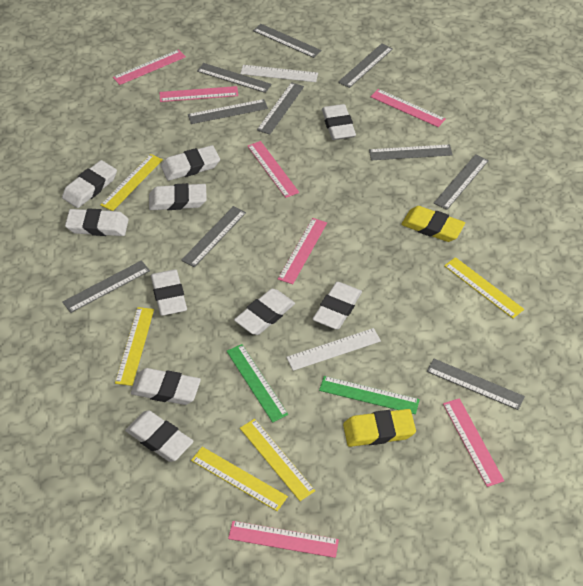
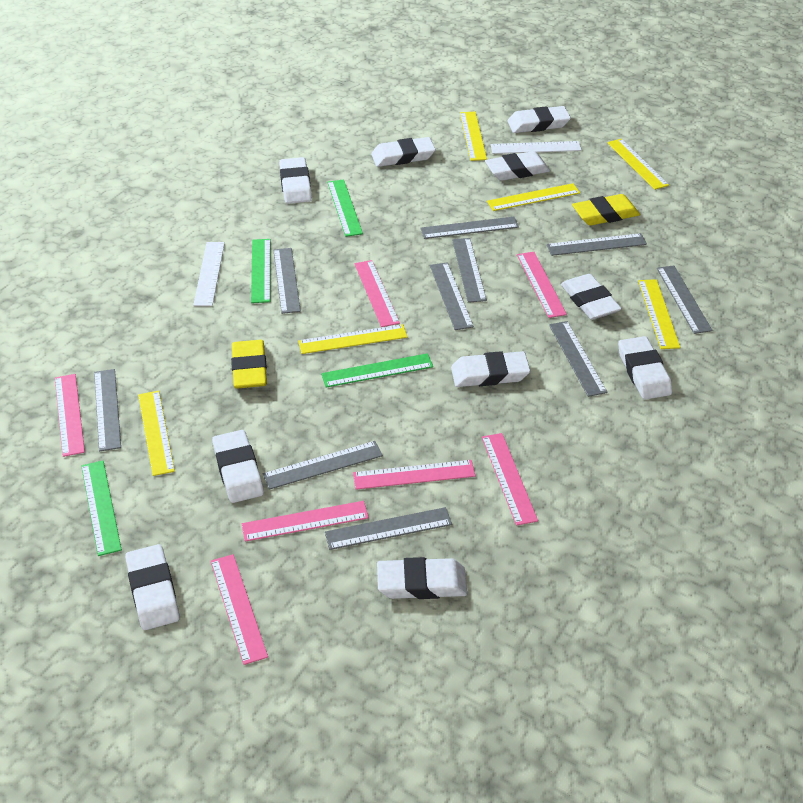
green ruler: 2 -> 4
yellow ruler: 5 -> 6

